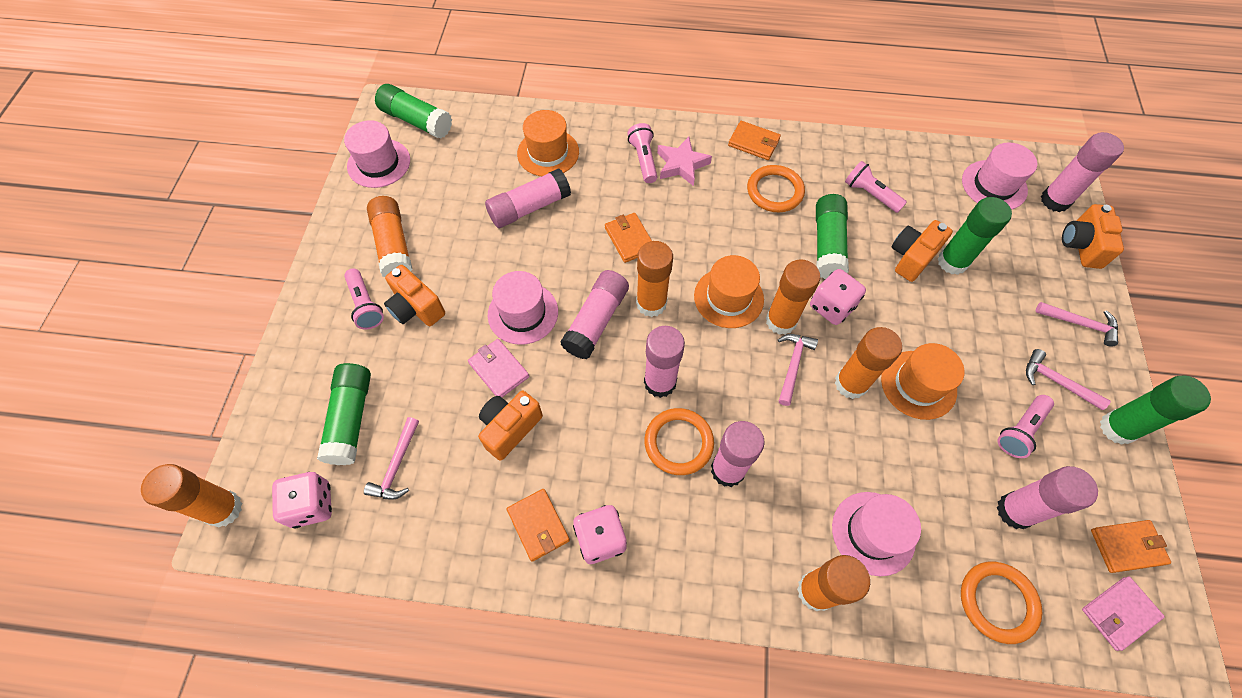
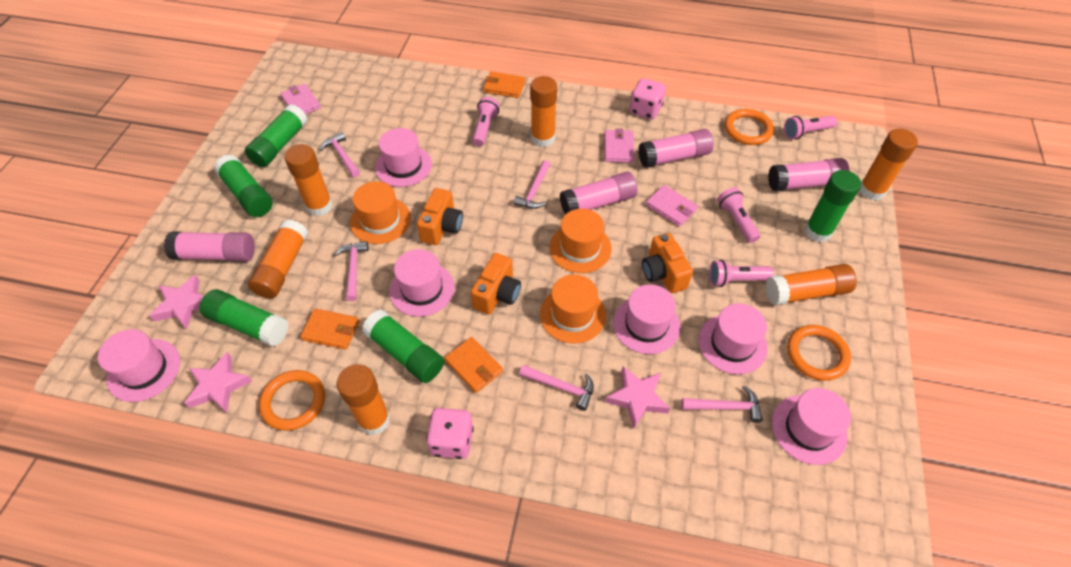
orange camera: 4 -> 3
orange wallet: 4 -> 3
pink dice: 3 -> 2
pink glue stick: 6 -> 4
pink hammer: 4 -> 5
pink hat: 4 -> 6
pink star: 1 -> 3
pink wallet: 2 -> 3

